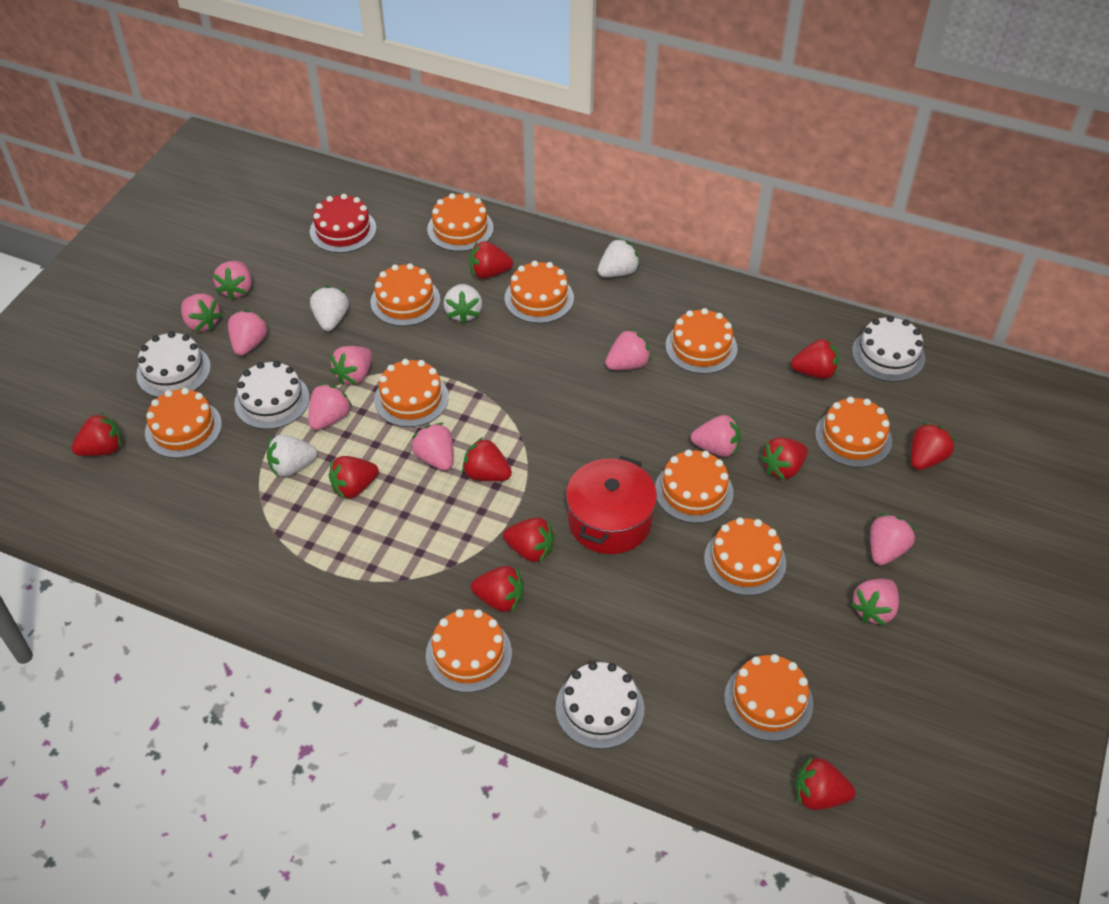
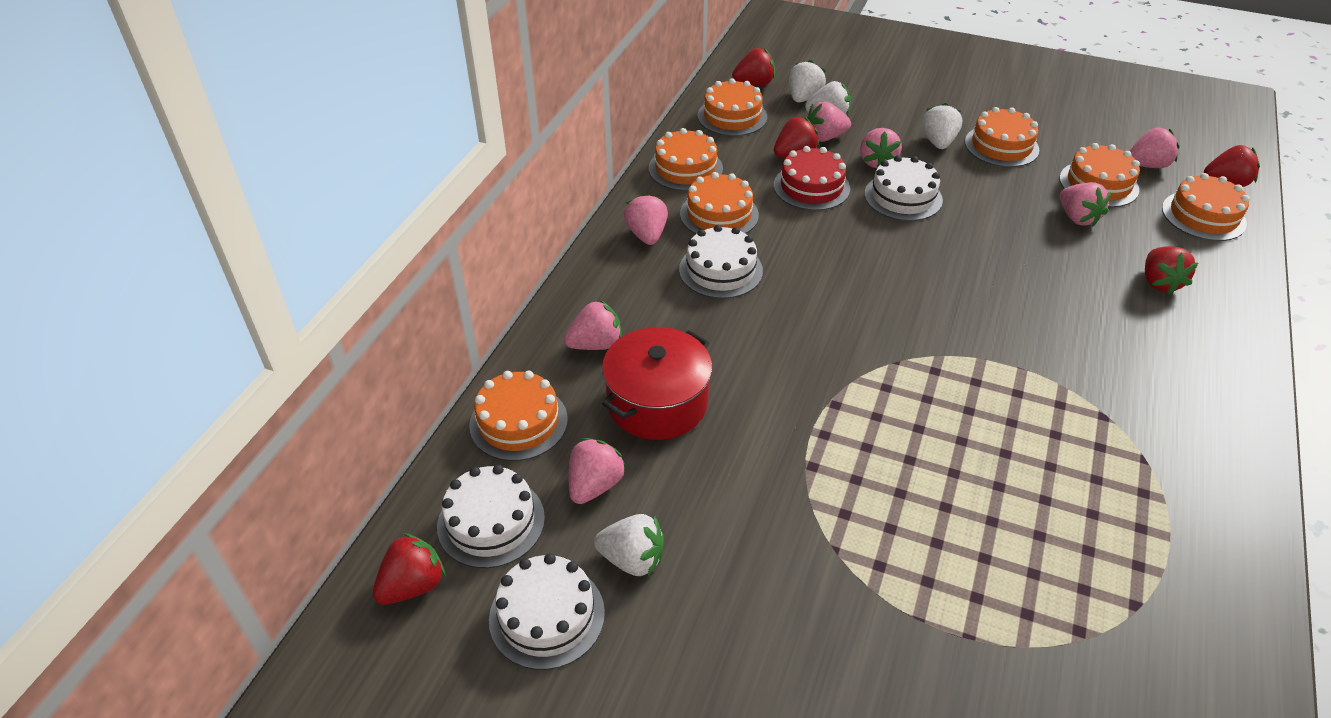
orange cake: 11 -> 7
pink strawberry: 10 -> 7
red strawberry: 10 -> 5

